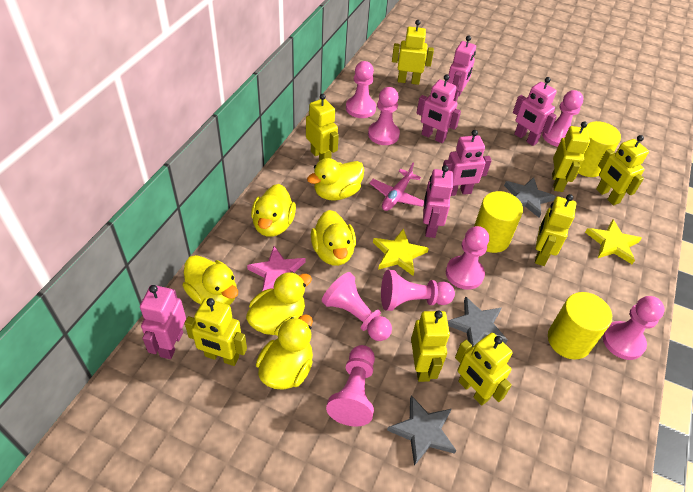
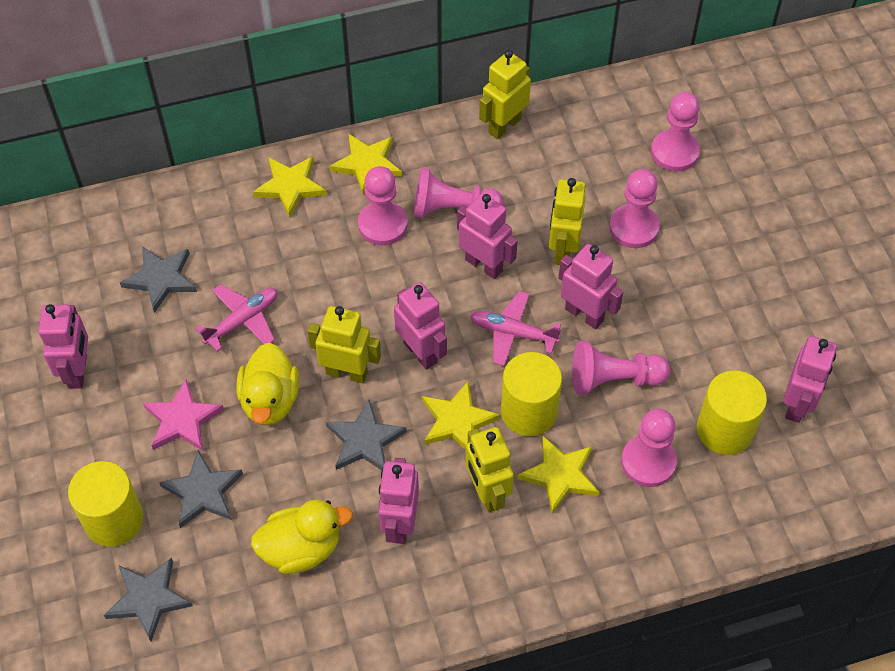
grey star: 3 -> 4
pink pawn: 8 -> 6
pink plane: 1 -> 2
yellow duck: 6 -> 2
yellow robot: 8 -> 4
yellow star: 2 -> 4

